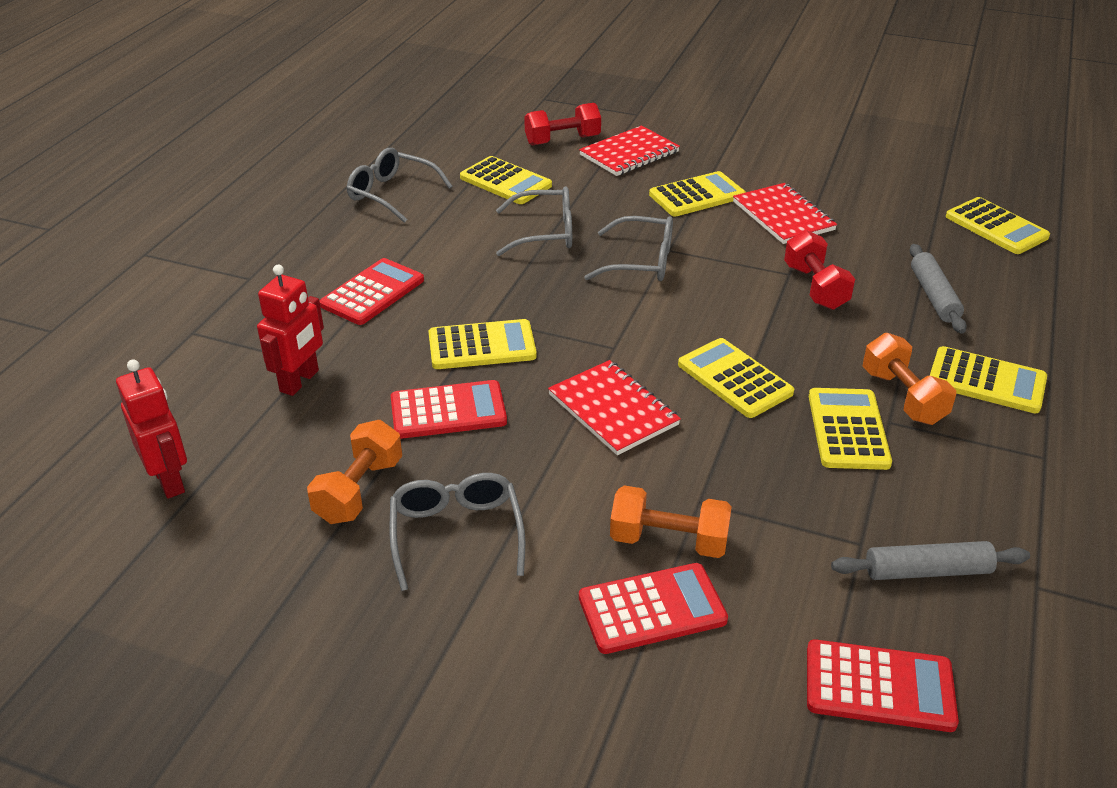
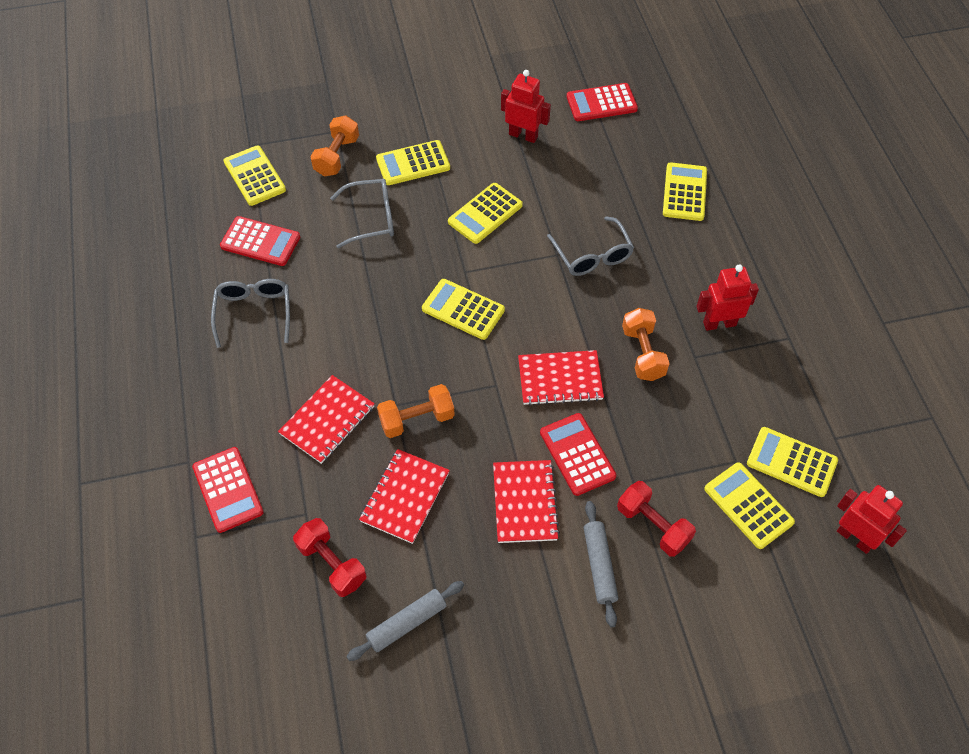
grey glasses: 4 -> 3
red notebook: 3 -> 4
red robot: 2 -> 3

